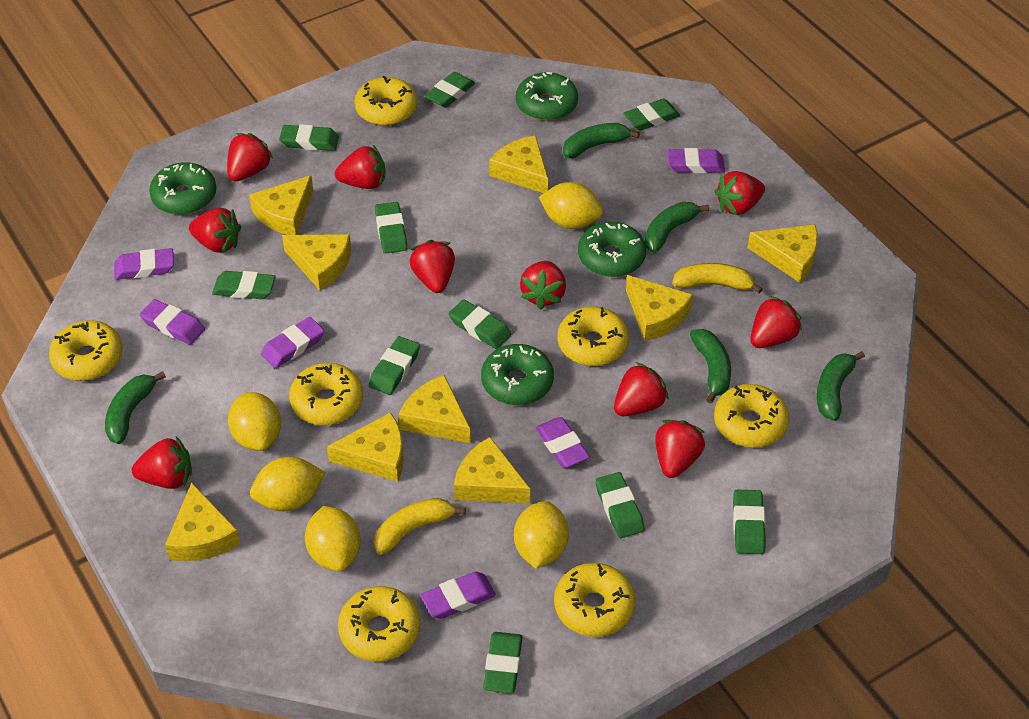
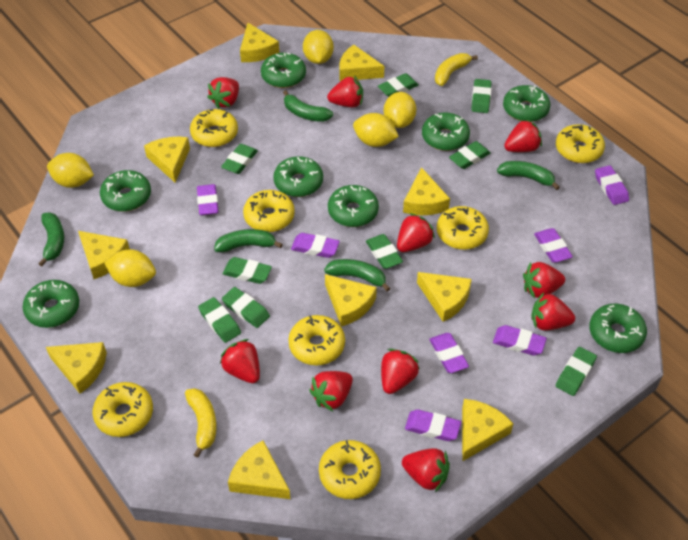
green donut: 4 -> 8
green eraser: 10 -> 9
purple eraser: 6 -> 7
yellow cheese: 9 -> 10

